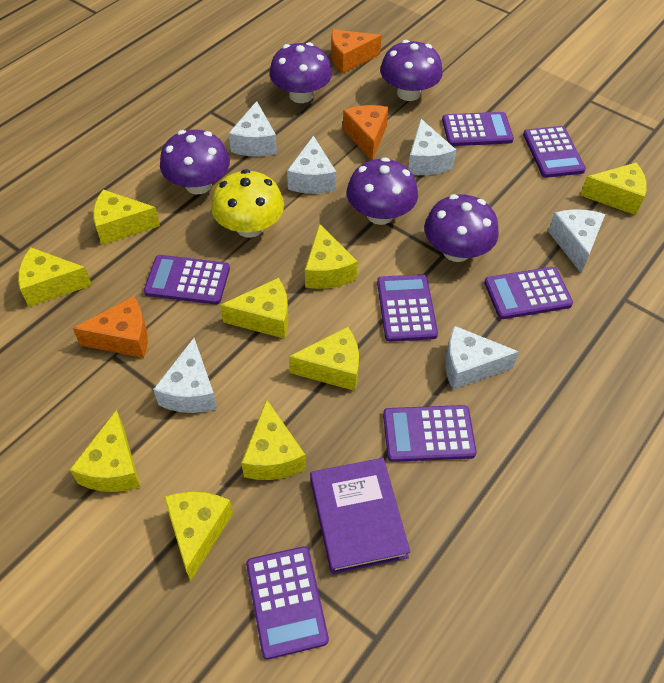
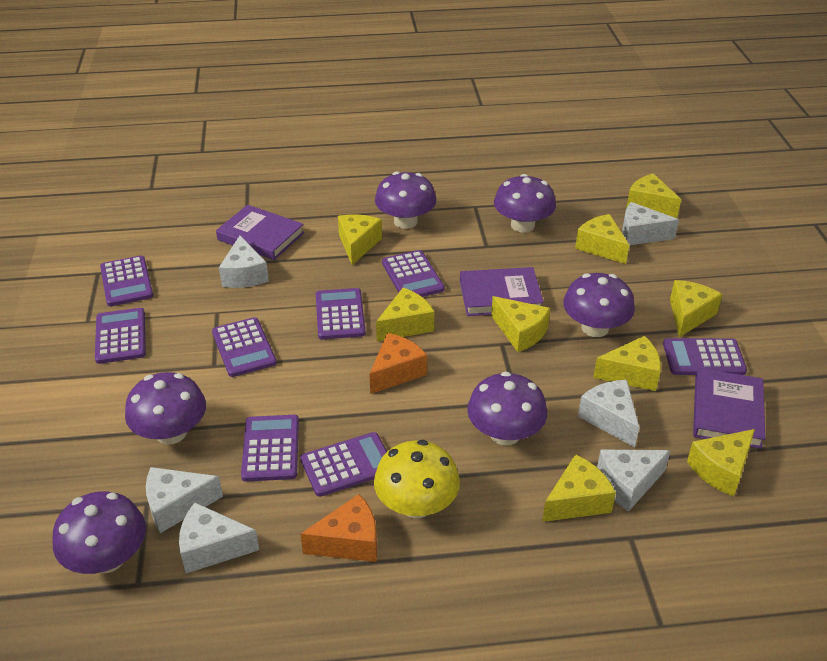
orange cheese: 3 -> 2
purple book: 1 -> 3
purple calculator: 7 -> 8
purple mushroom: 5 -> 6

